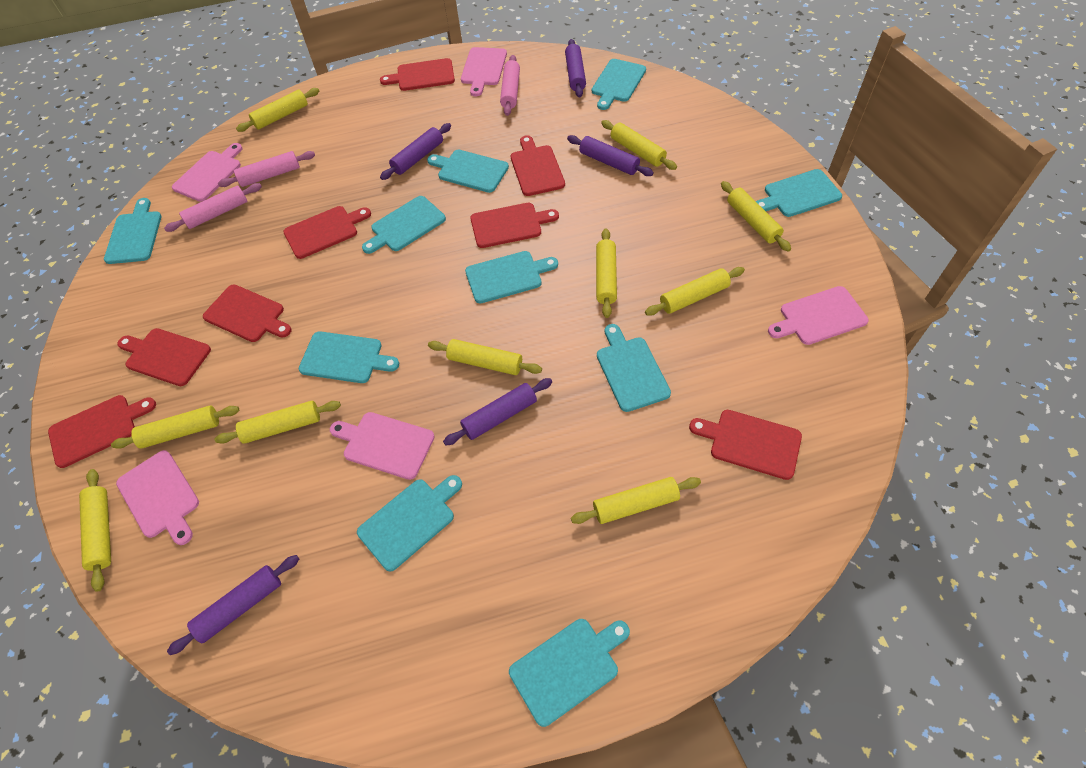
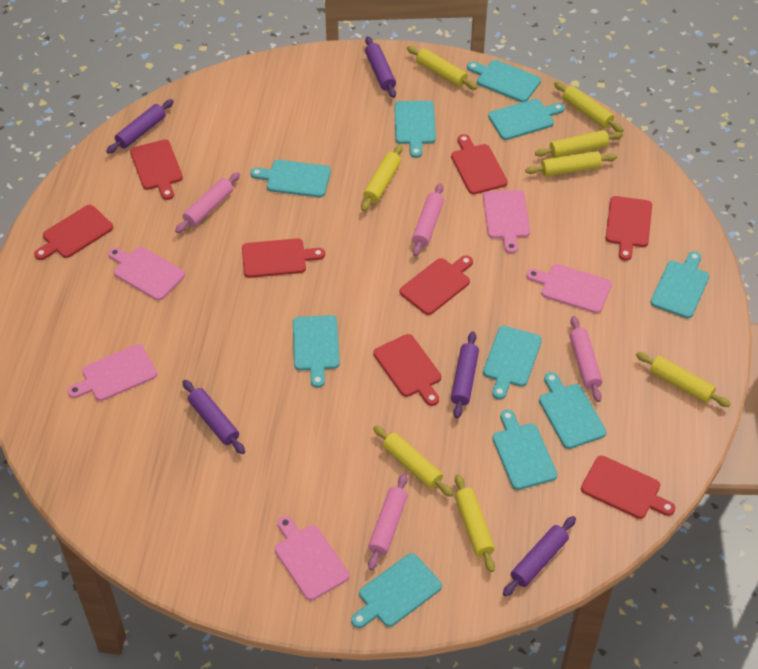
pink rolling pin: 3 -> 4
yellow rolling pin: 10 -> 8

